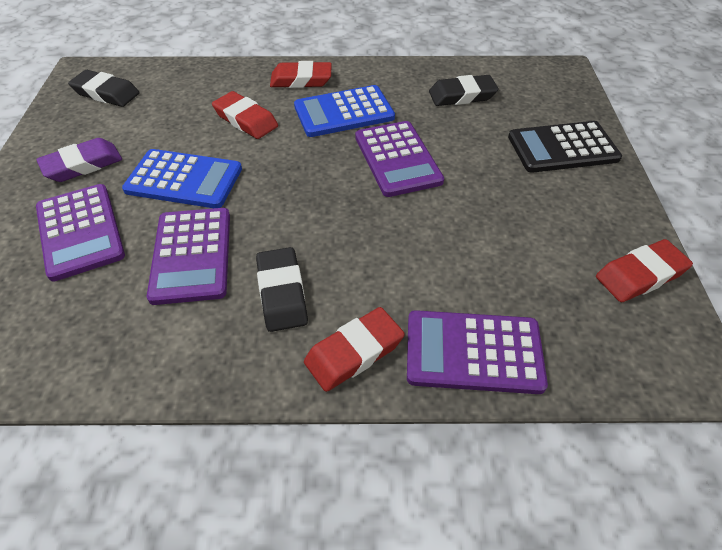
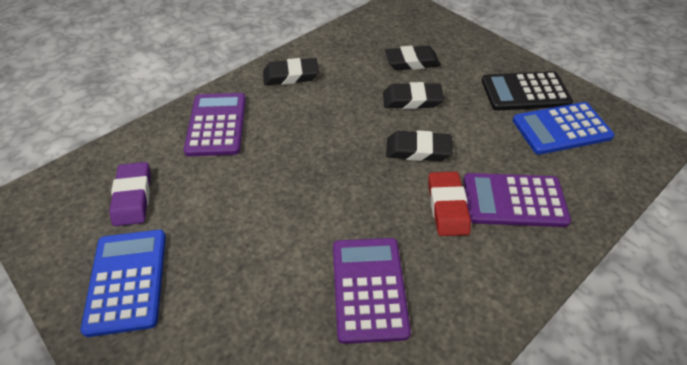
black eraser: 3 -> 4
purple calculator: 4 -> 3
red eraser: 4 -> 1

